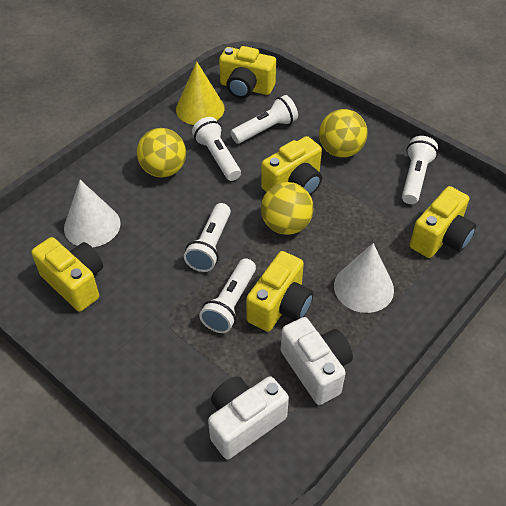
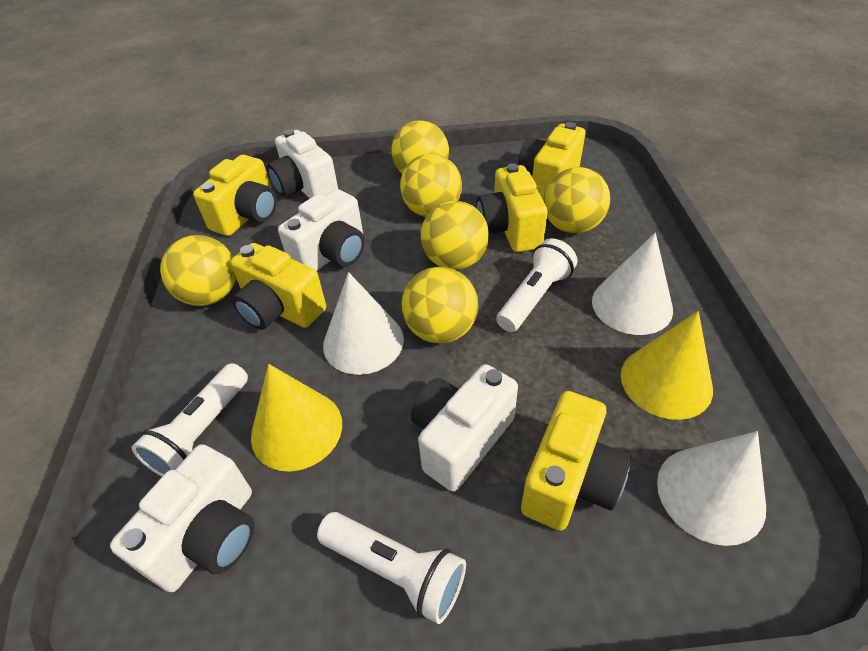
white camera: 2 -> 4
white cone: 2 -> 3
white flashlight: 5 -> 3
yellow ball: 3 -> 6
yellow cone: 1 -> 2

